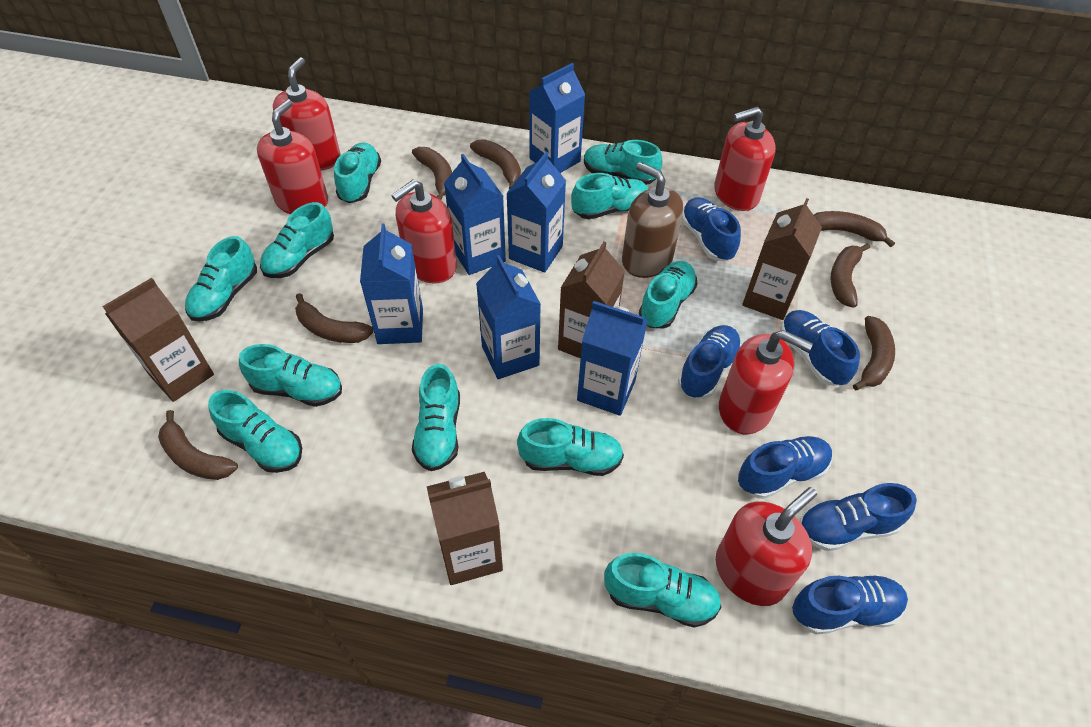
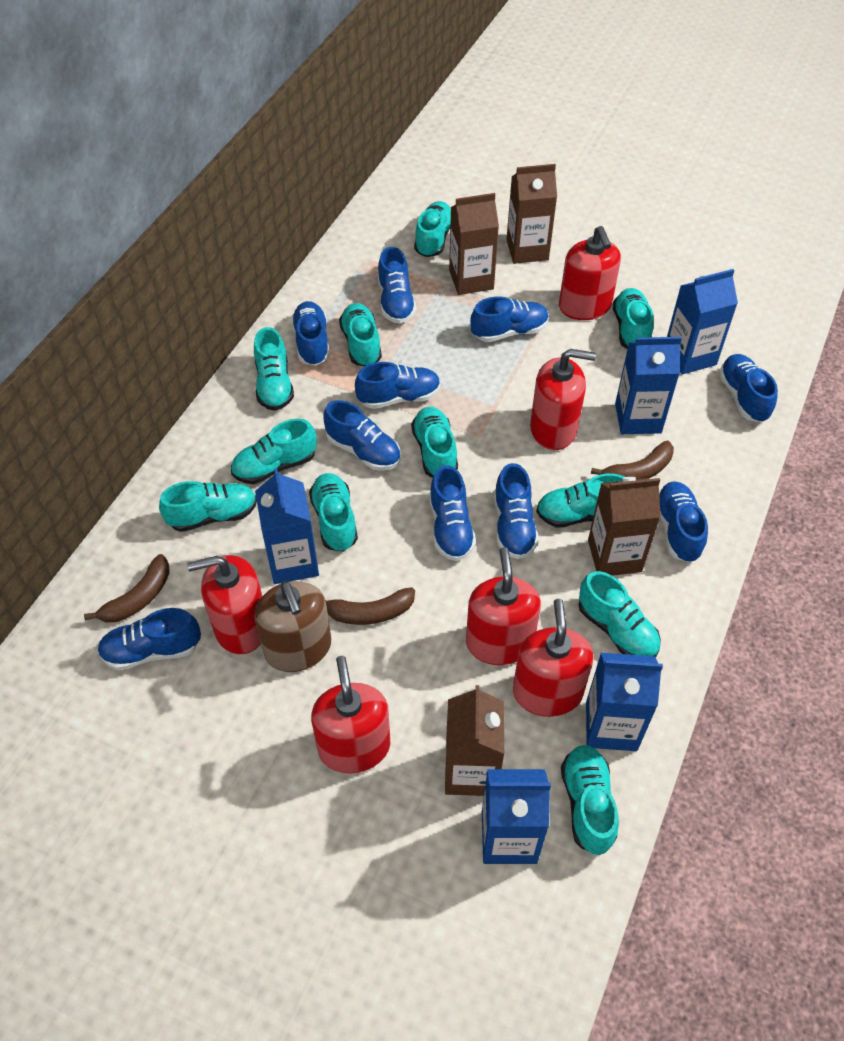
blue carton: 6 -> 5
blue shoe: 6 -> 10
brown banana: 7 -> 3

